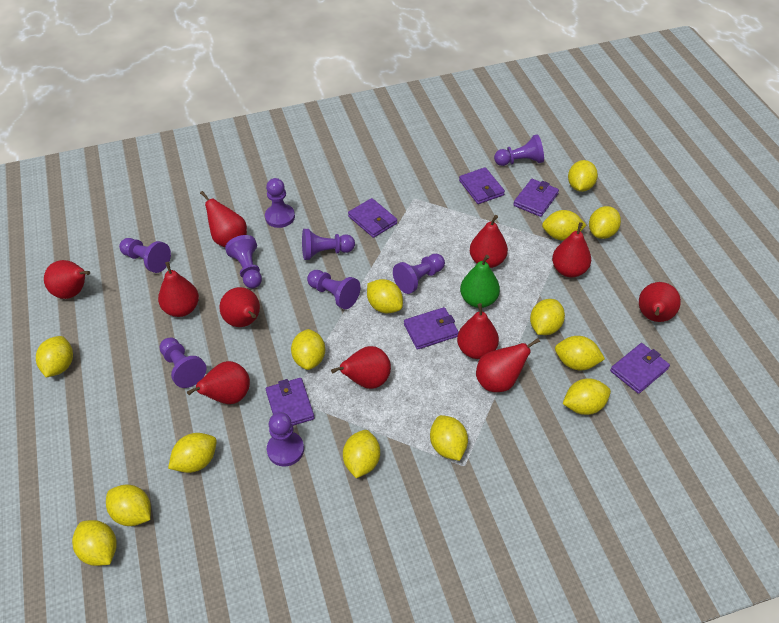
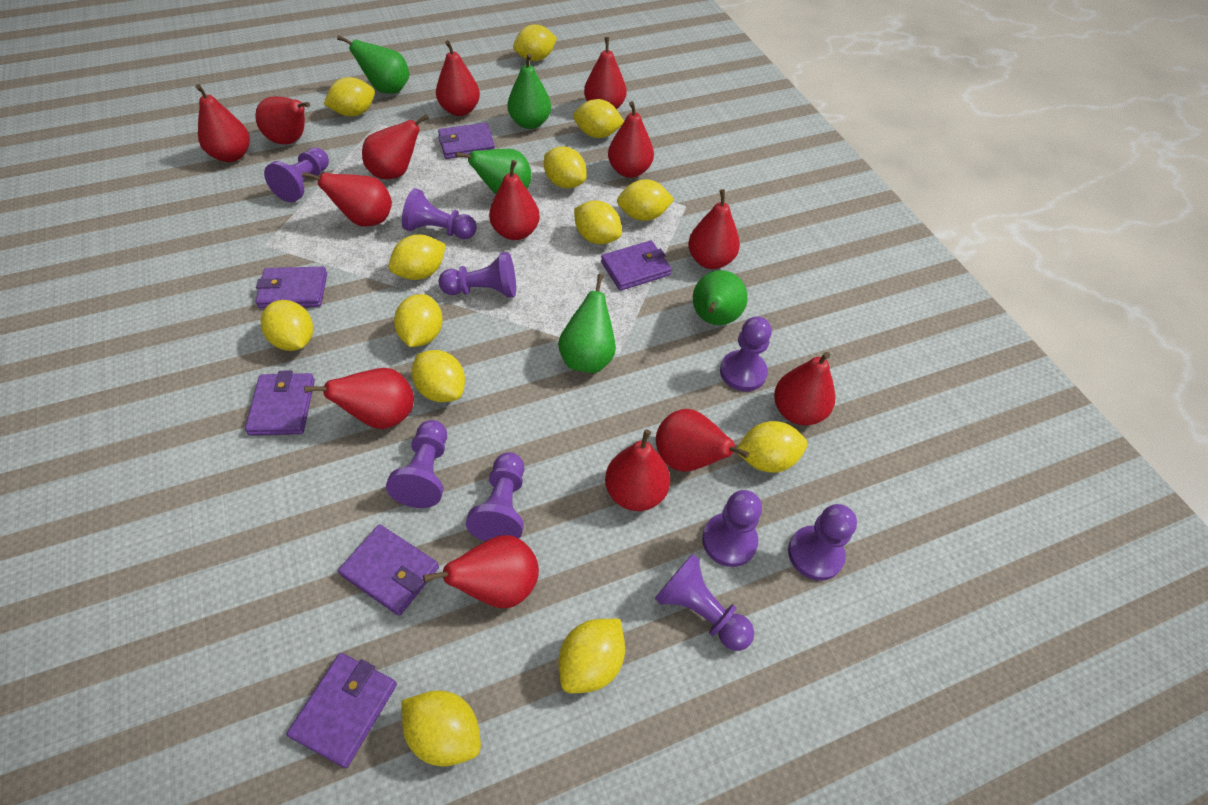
green pear: 1 -> 5
red pear: 11 -> 14
yellow lemon: 14 -> 13

